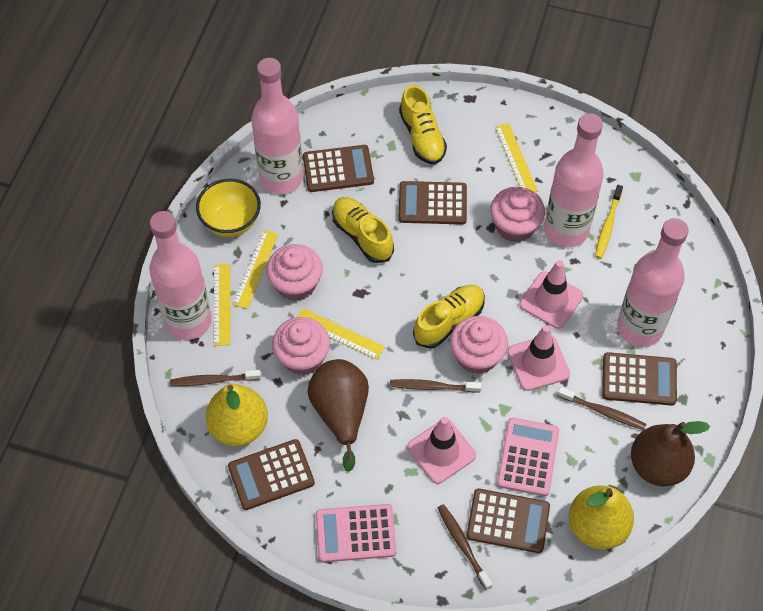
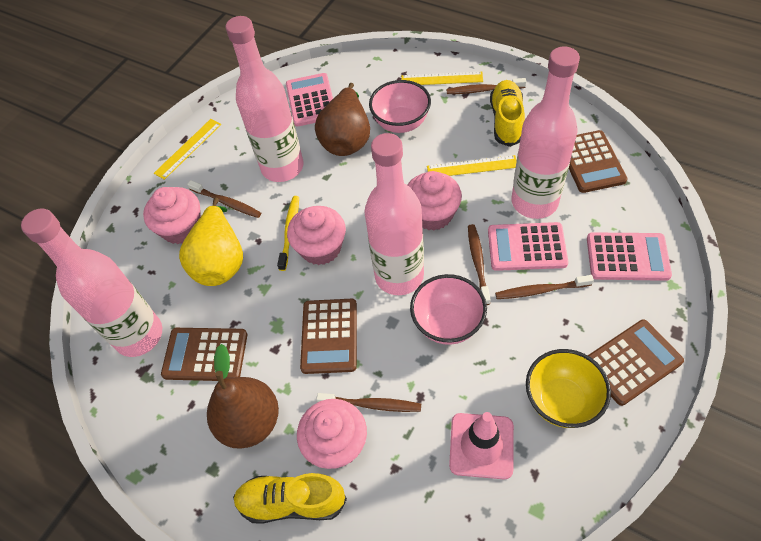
brown calculator: 5 -> 4
brown toothbrush: 4 -> 5
pink bowl: 0 -> 2
pink calculator: 2 -> 3
pink traffic cone: 3 -> 1
yellow pear: 2 -> 1
yellow ruler: 4 -> 3
yellow shoe: 3 -> 2

